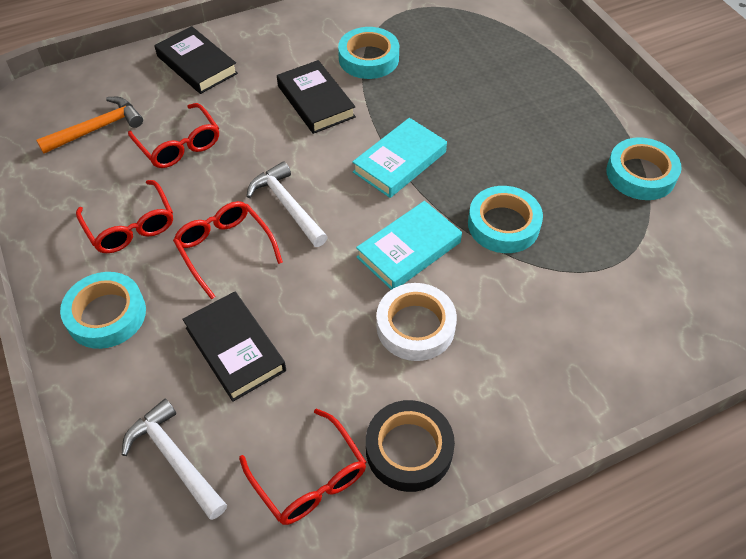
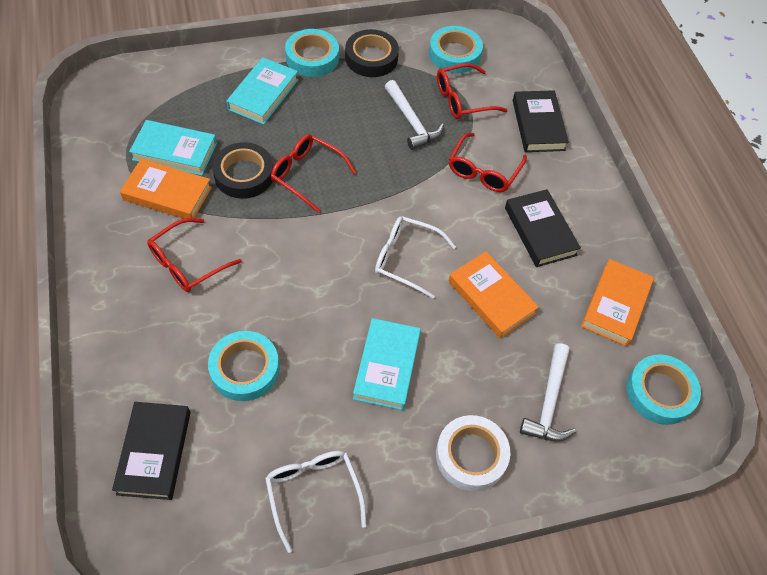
black tape: 1 -> 2
orange book: 0 -> 3
orange hammer: 1 -> 0
turquoise book: 2 -> 3
white glasses: 0 -> 2

